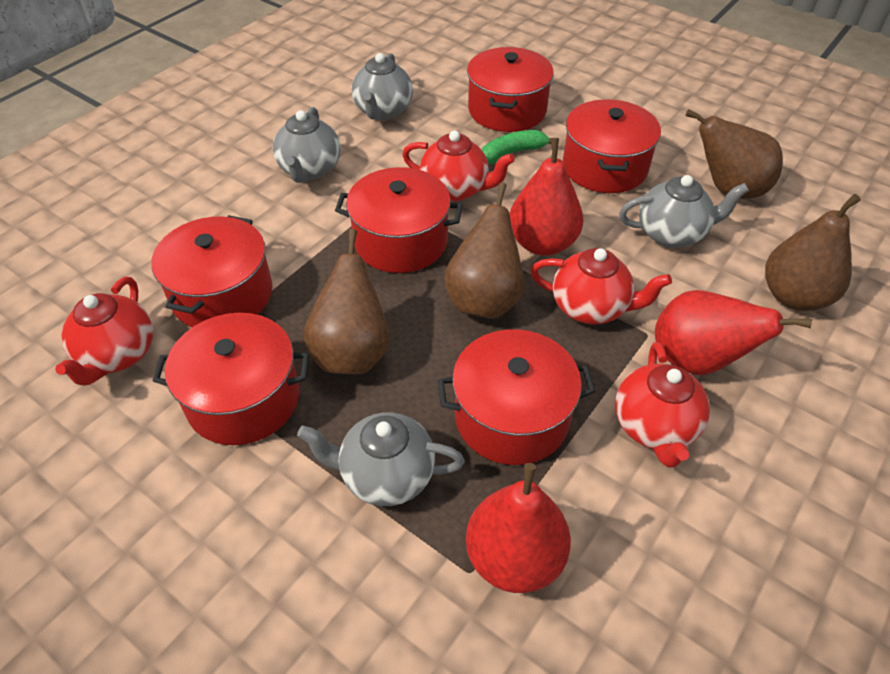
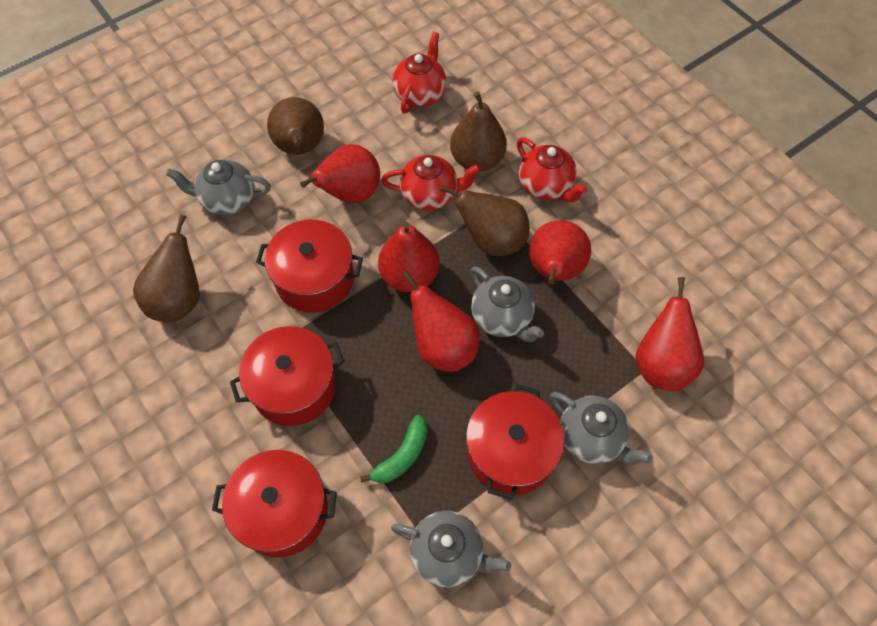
red pear: 3 -> 5
red pot: 6 -> 4
red teapot: 4 -> 3

